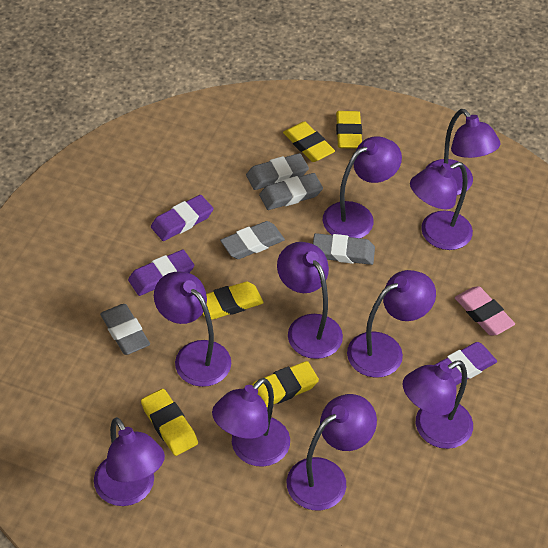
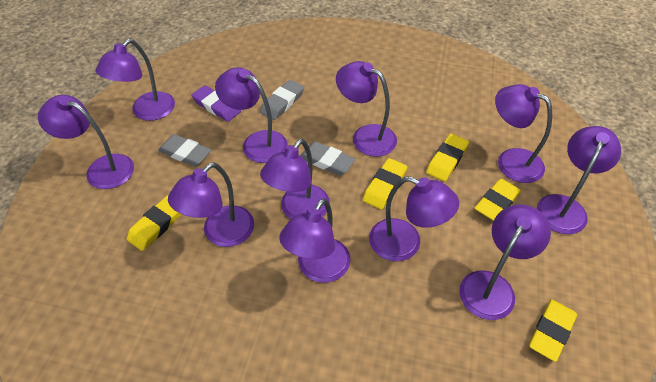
grey eraser: 5 -> 3
pink eraser: 1 -> 0
purple eraser: 3 -> 1
purple lamp: 10 -> 11

